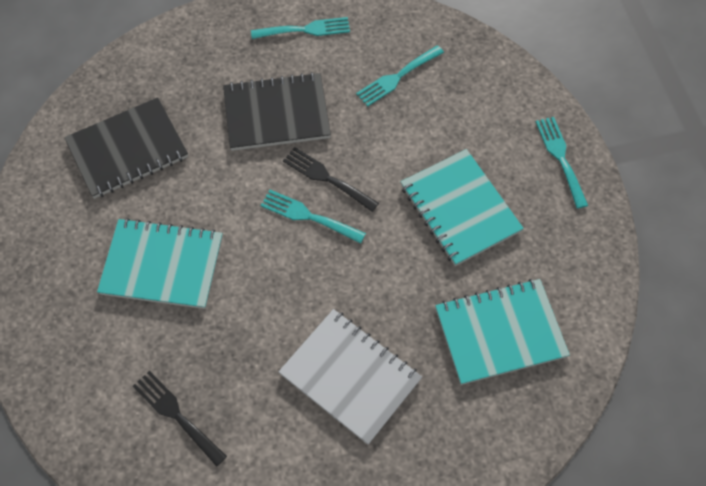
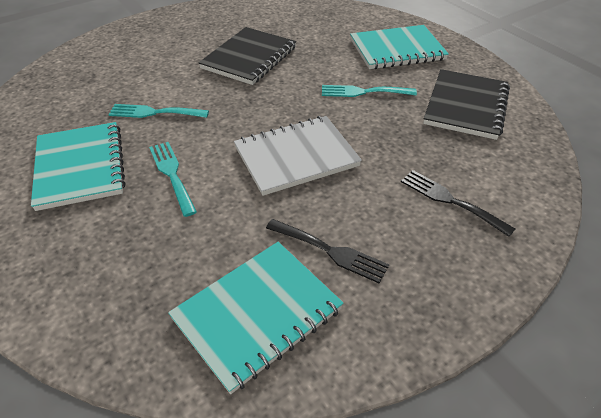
turquoise fork: 4 -> 3

